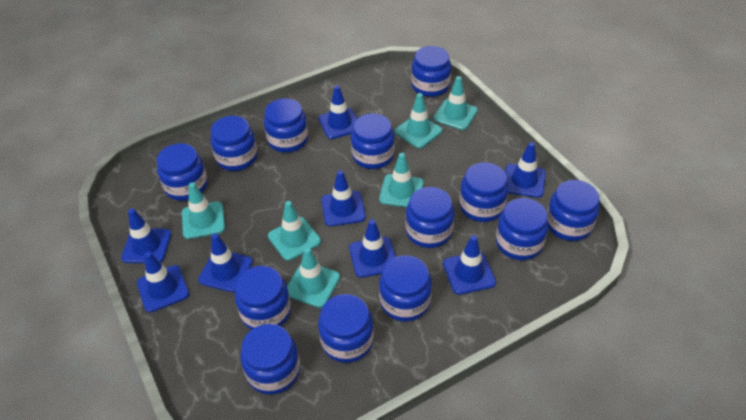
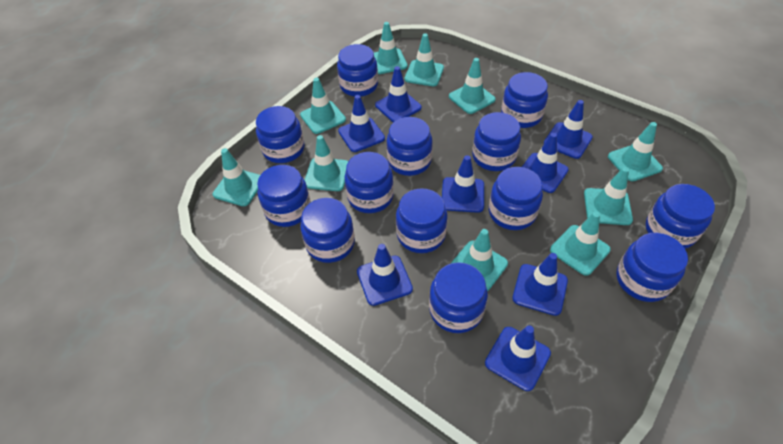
turquoise traffic cone: 6 -> 10

